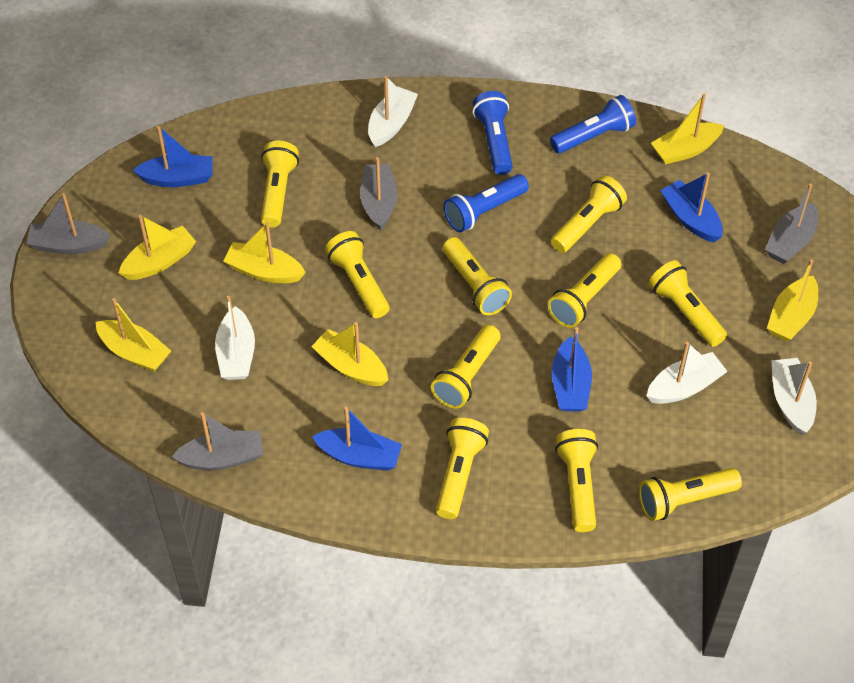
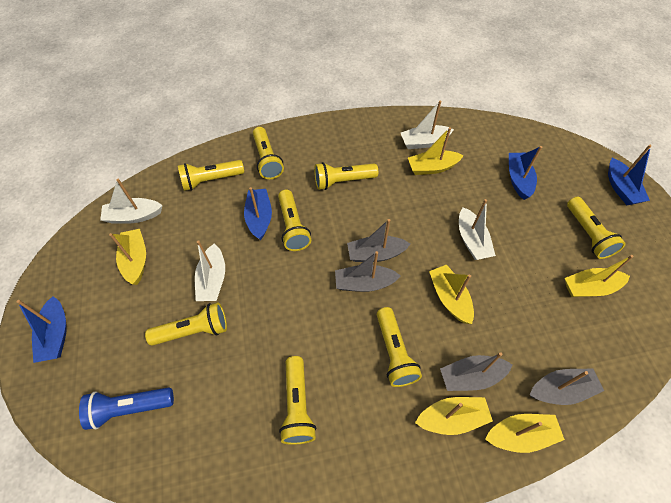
blue flashlight: 3 -> 1
yellow flashlight: 10 -> 8

